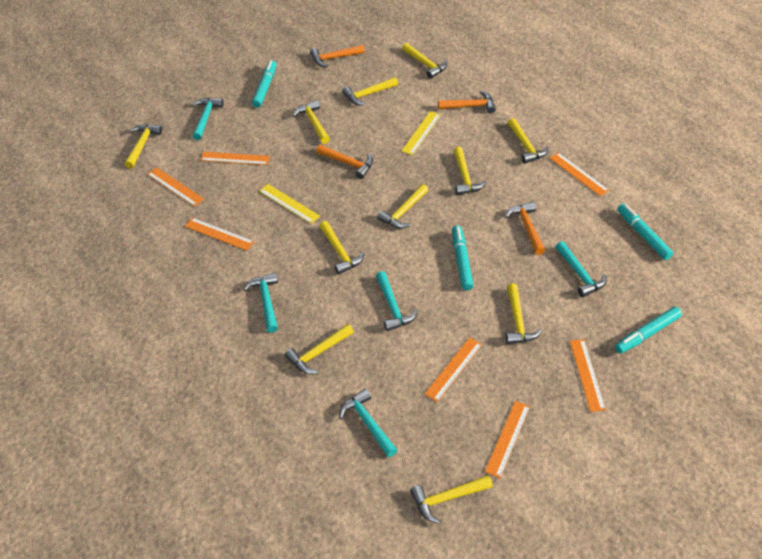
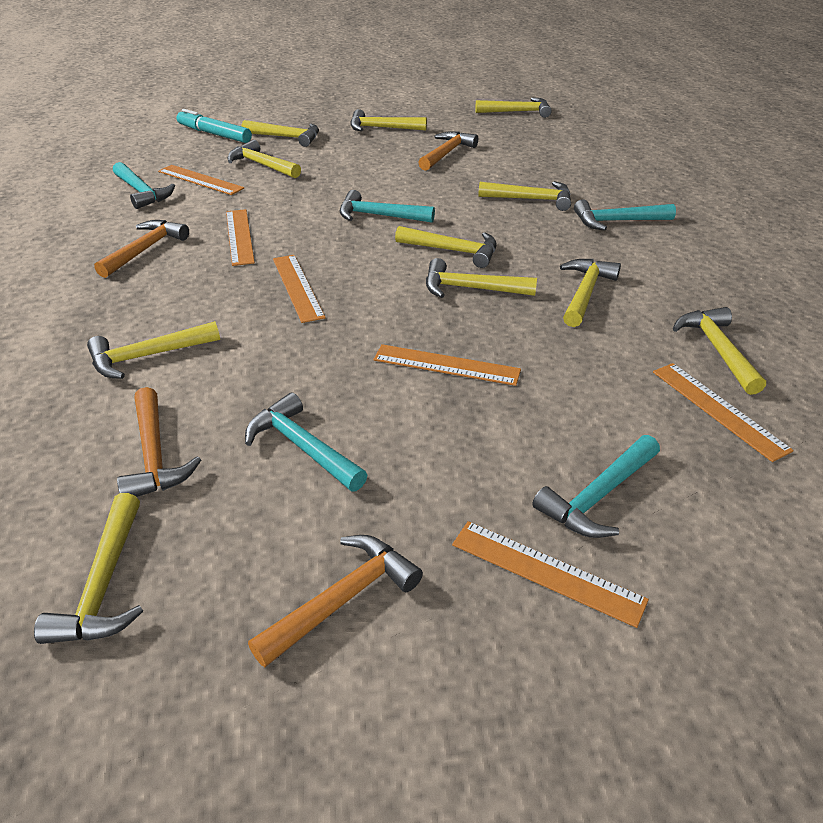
orange ruler: 7 -> 6
turquoise marker: 4 -> 1
yellow ruler: 2 -> 0

